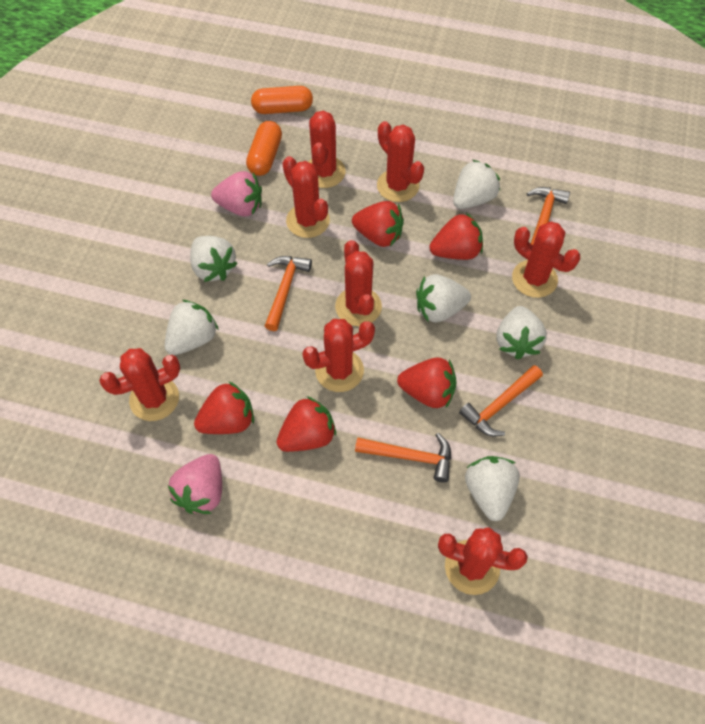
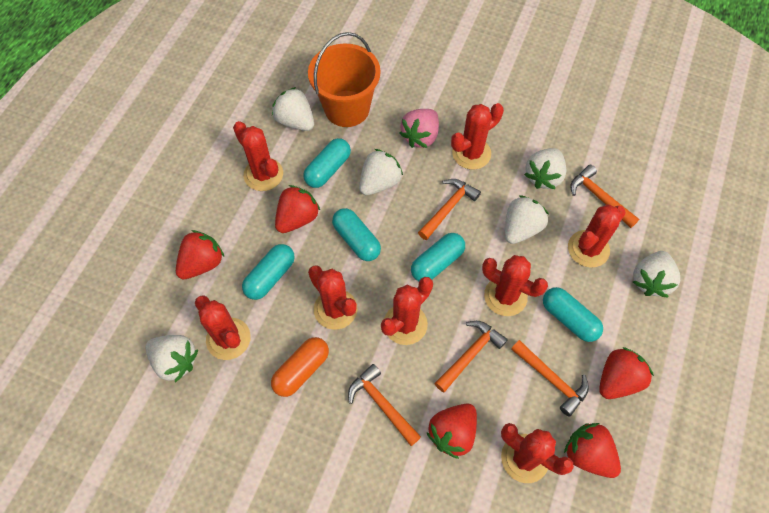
orange bucket: 0 -> 1
orange capsule: 2 -> 1
orange hammer: 4 -> 5
pink strawberry: 2 -> 1
turquoise capsule: 0 -> 5

